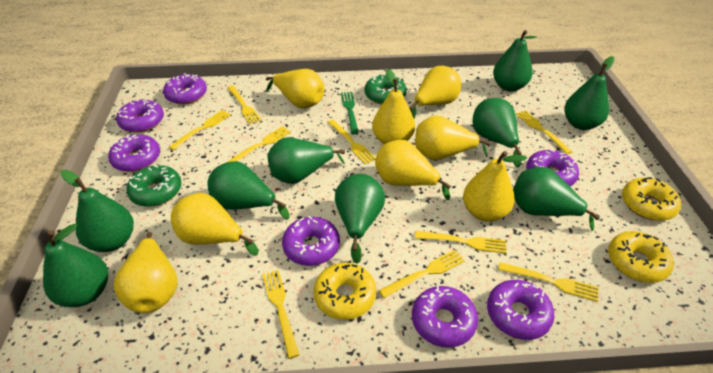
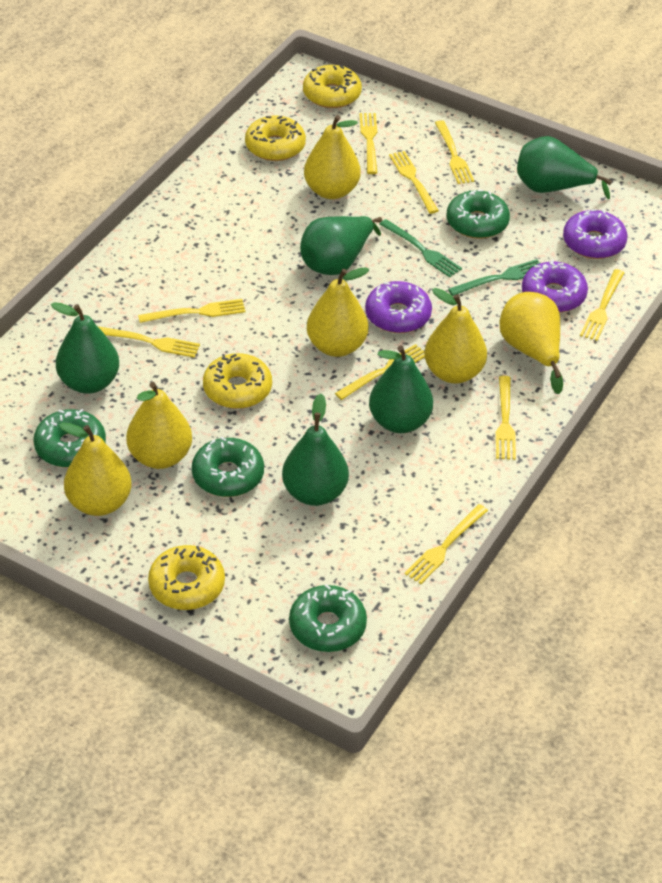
green donut: 2 -> 4
green fork: 1 -> 2
green pear: 9 -> 5
purple donut: 7 -> 3
yellow donut: 3 -> 4
yellow pear: 8 -> 6

